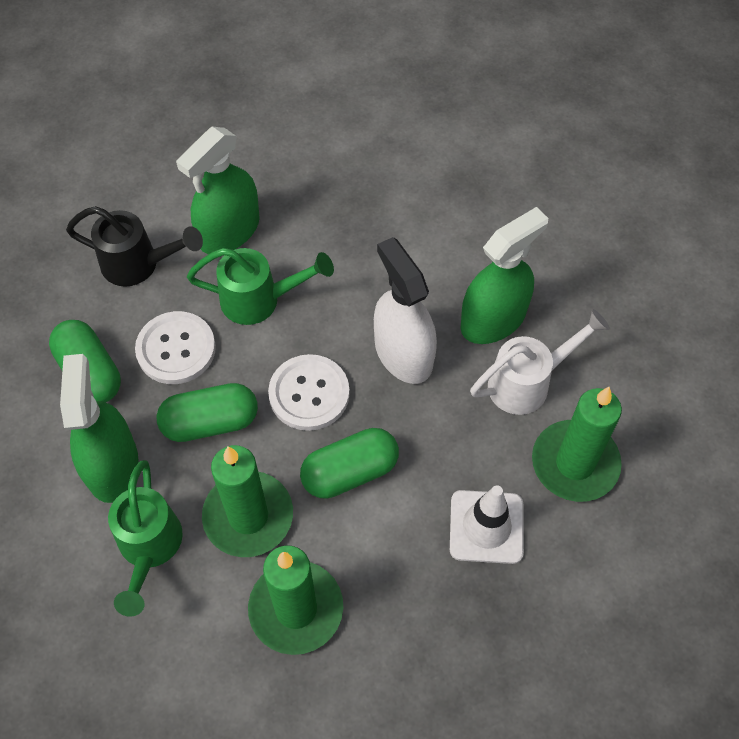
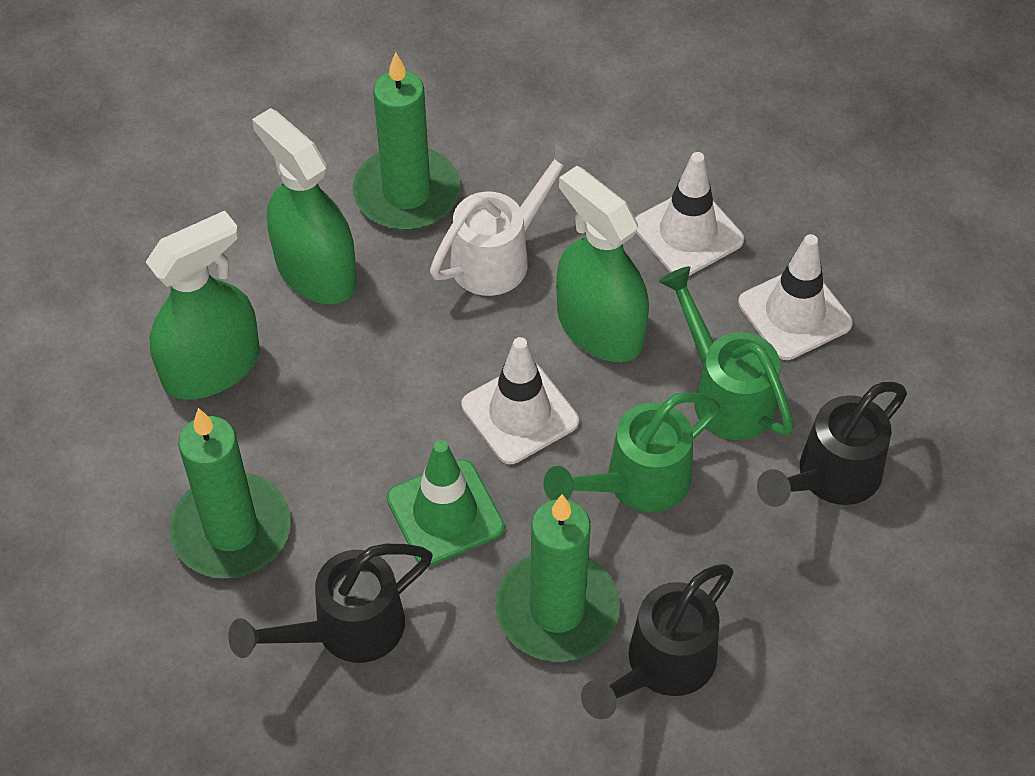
black watering can: 1 -> 3
green capsule: 3 -> 0
green traffic cone: 0 -> 1
white button: 2 -> 0
white spray bottle: 1 -> 0
white traffic cone: 1 -> 3

